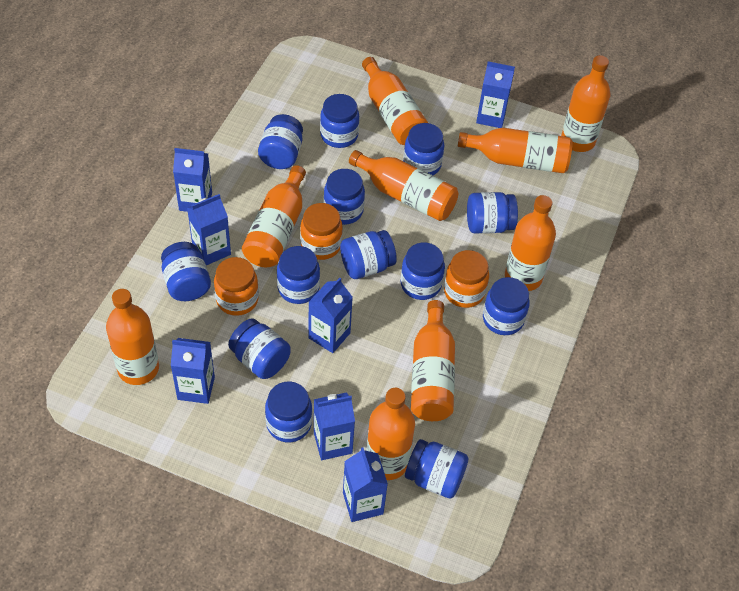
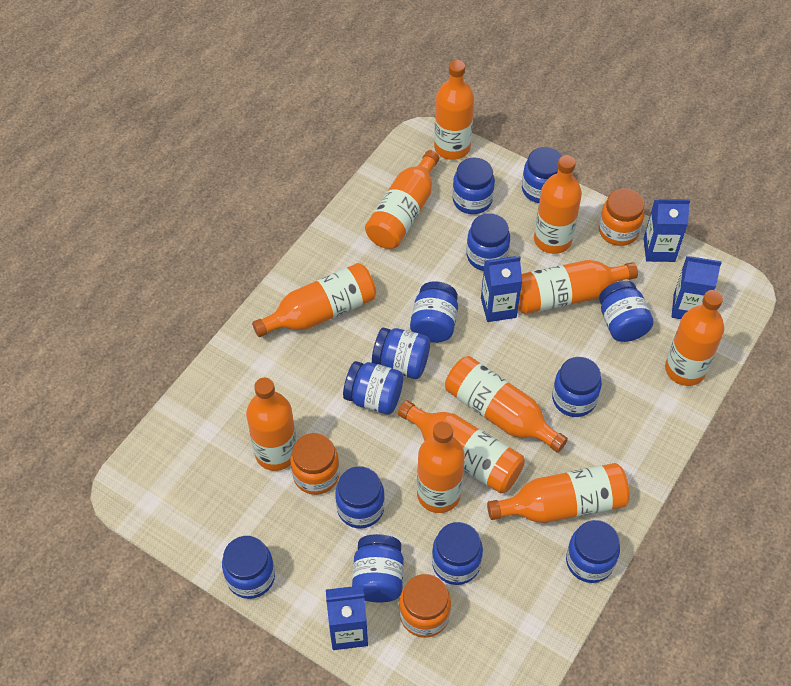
blue carton: 7 -> 4
orange bottle: 9 -> 11

